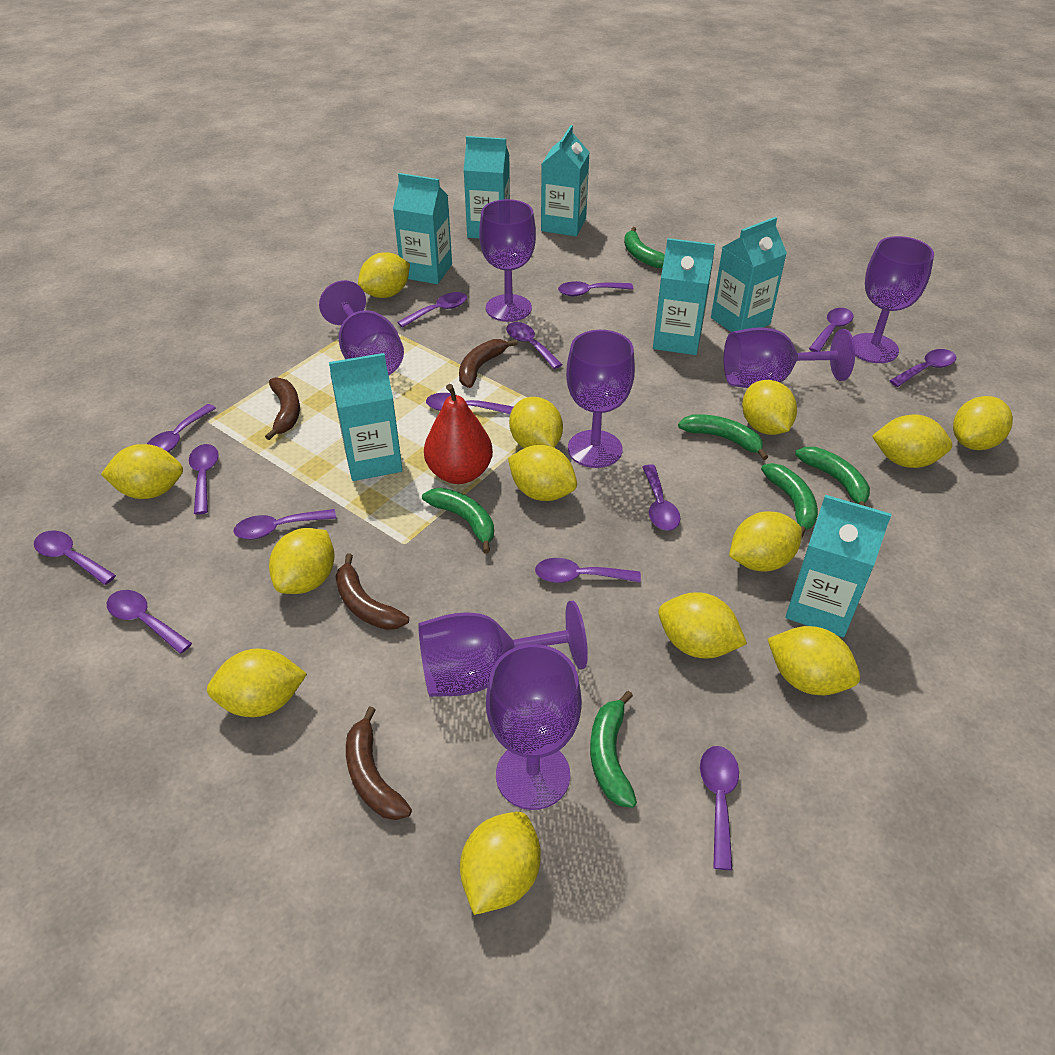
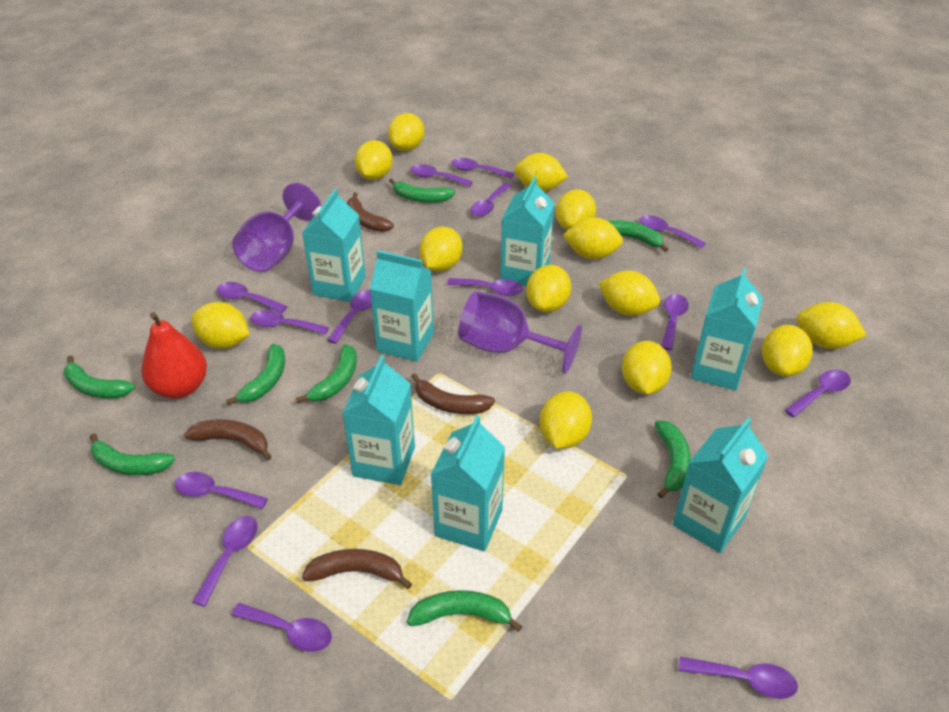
green banana: 6 -> 8
purple goblet: 7 -> 2

